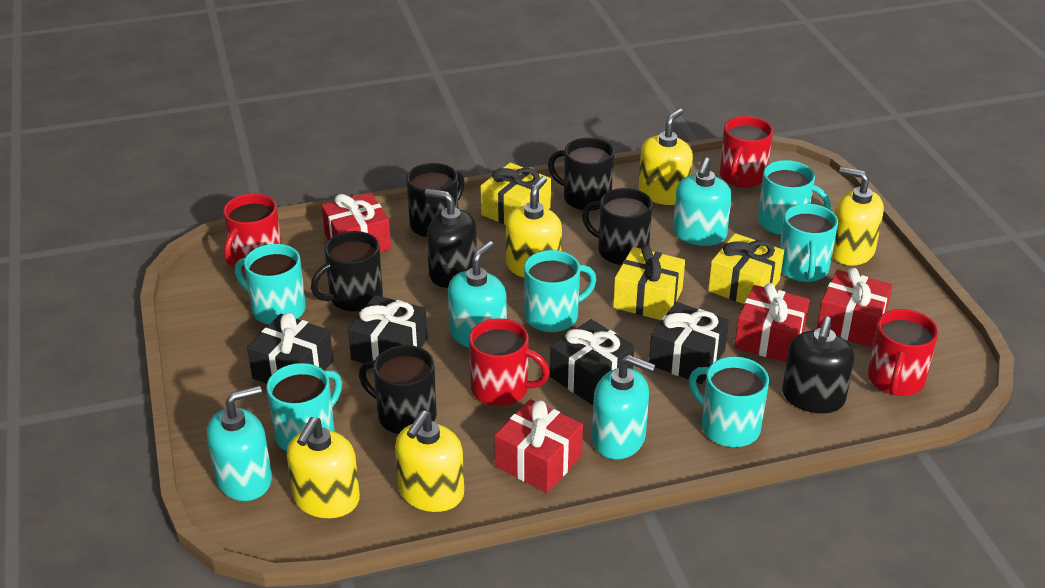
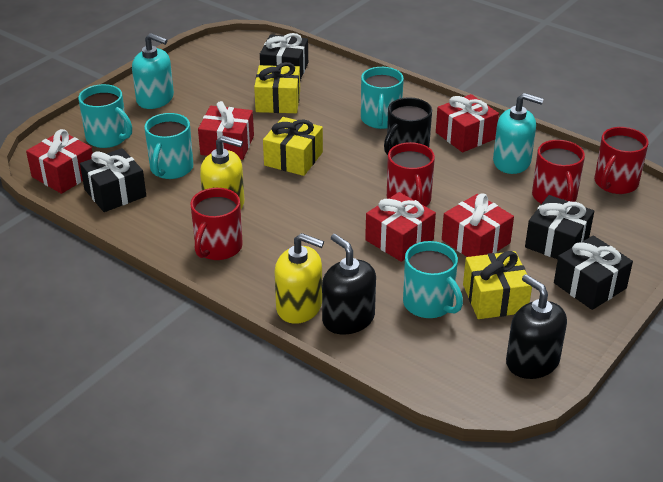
black mug: 5 -> 1
red gift: 4 -> 5
turquoise mug: 6 -> 4
turquoise soap dispenser: 4 -> 2
yellow soap dispenser: 5 -> 2

